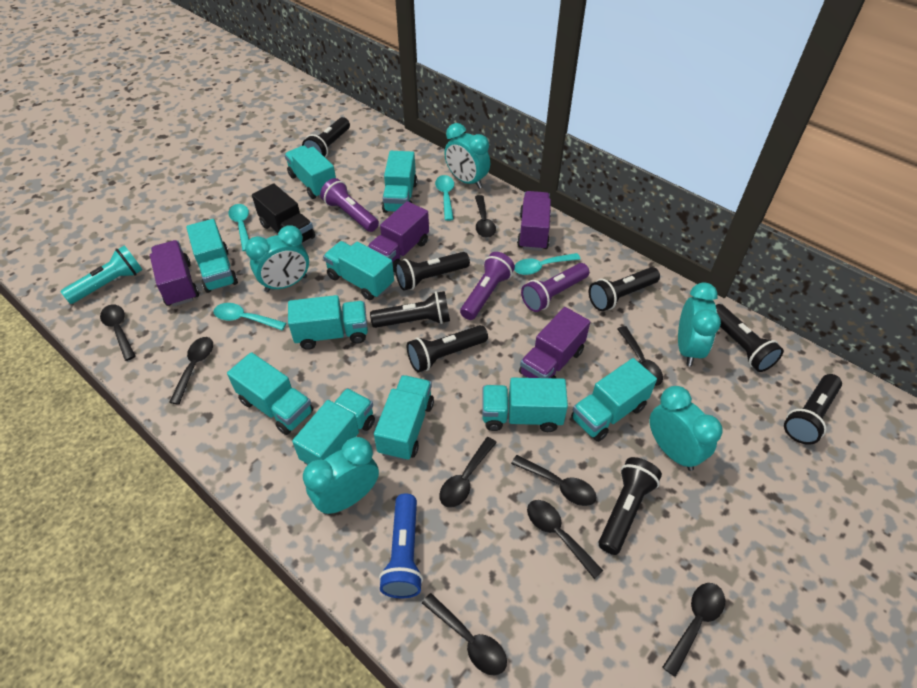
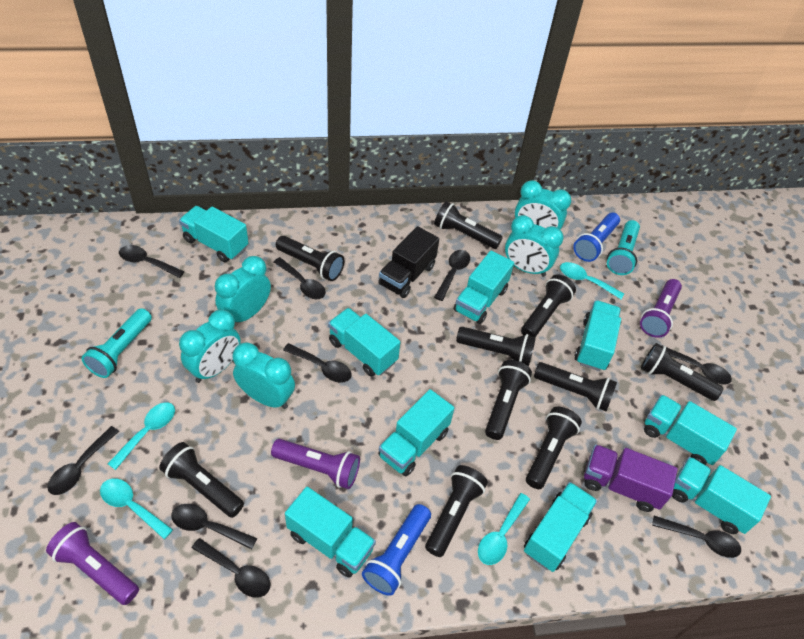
black flashlight: 8 -> 10
blue flashlight: 1 -> 2
purple truck: 4 -> 1
turquoise flashlight: 1 -> 2
turquoise truck: 10 -> 9

